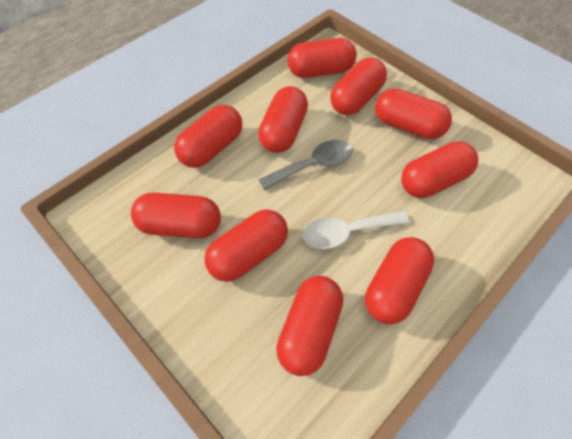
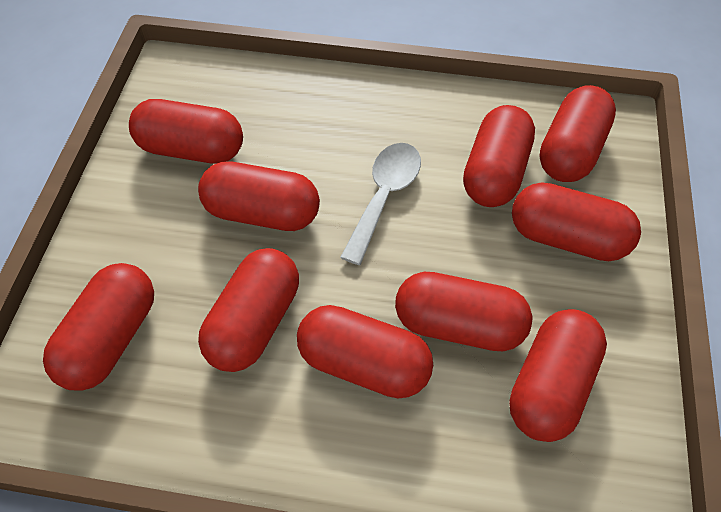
grey spoon: 1 -> 0

